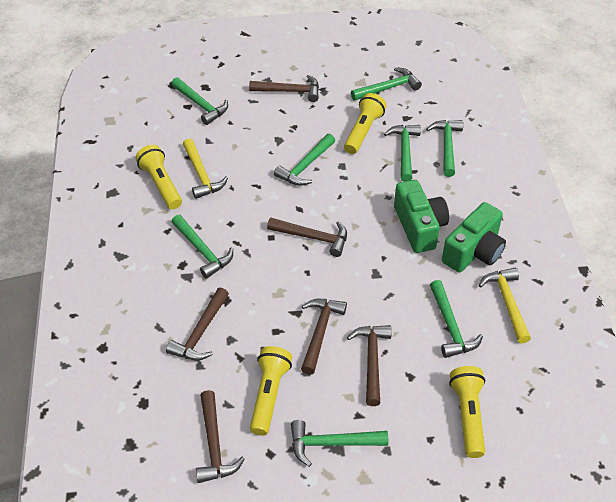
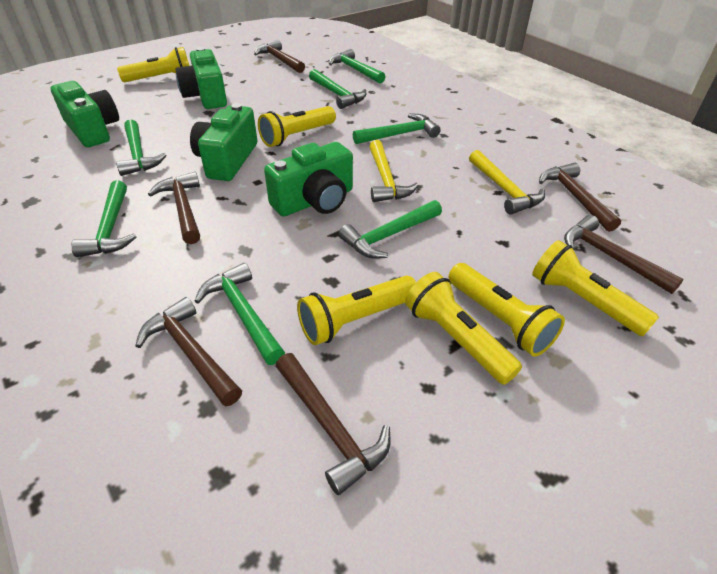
green camera: 2 -> 4
green hammer: 8 -> 7
yellow flashlight: 4 -> 6

